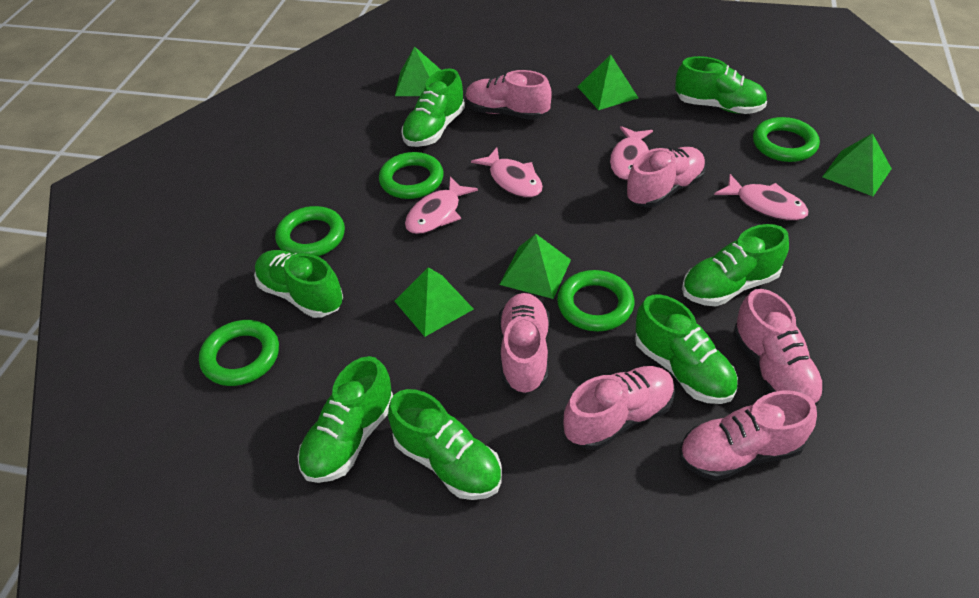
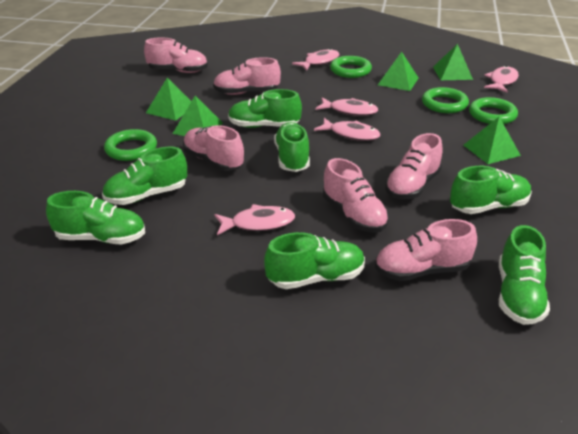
green ring: 5 -> 4
pink fish: 4 -> 5

